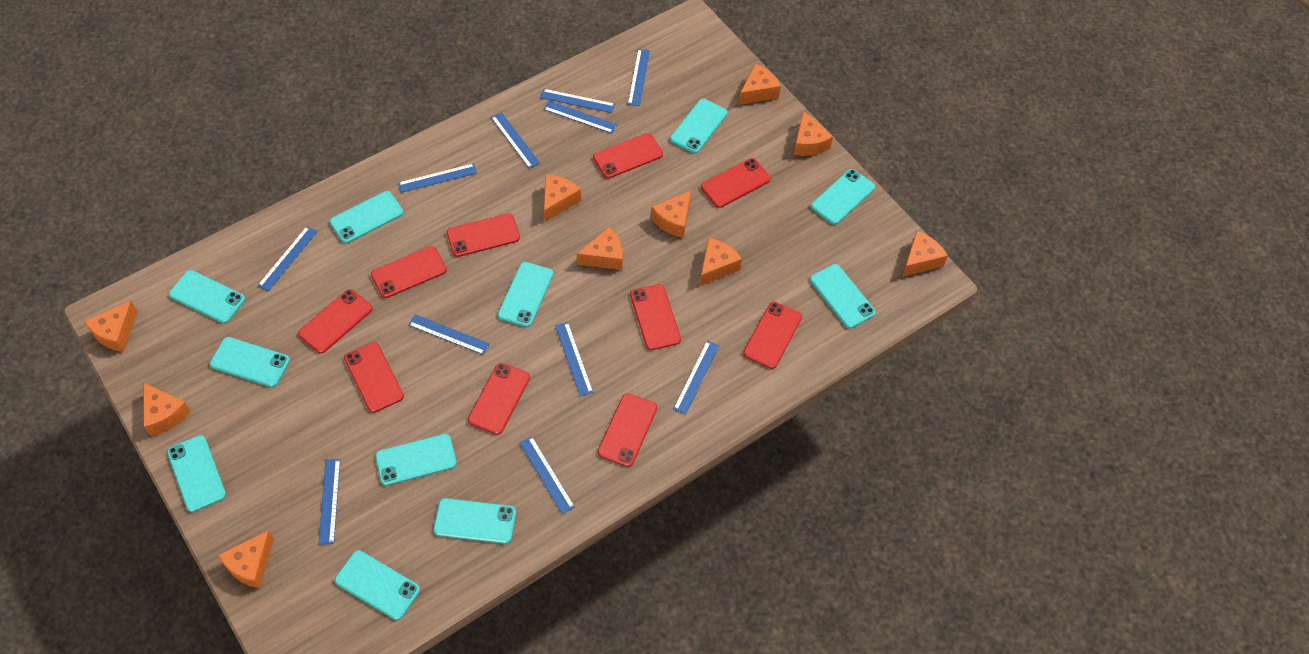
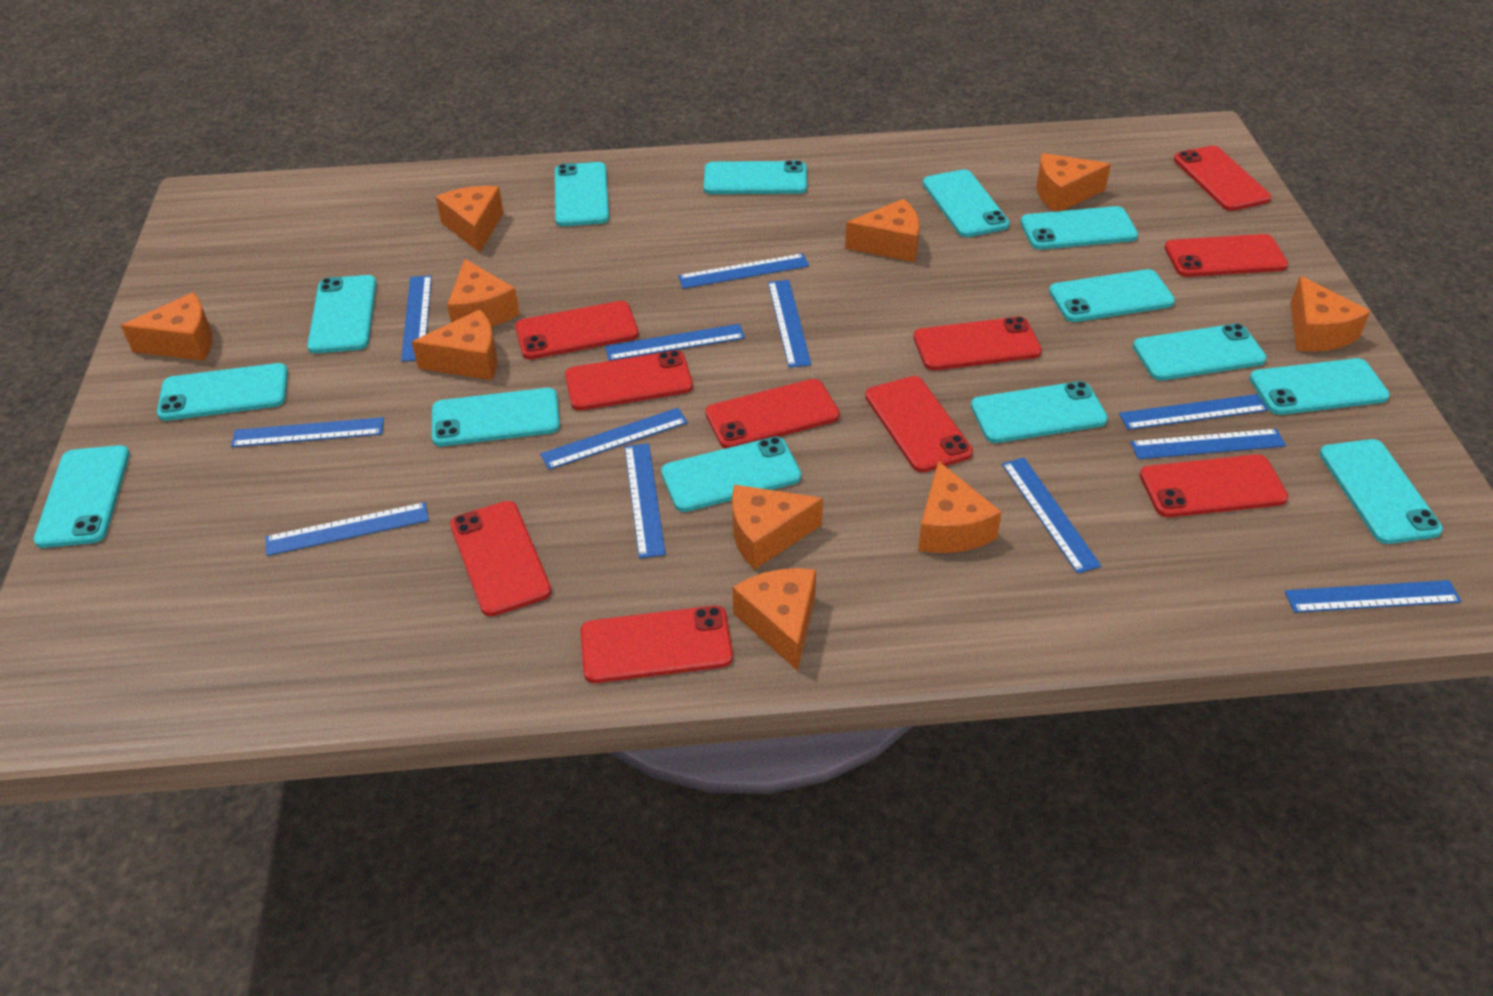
blue ruler: 11 -> 12
turquoise phone: 11 -> 14

